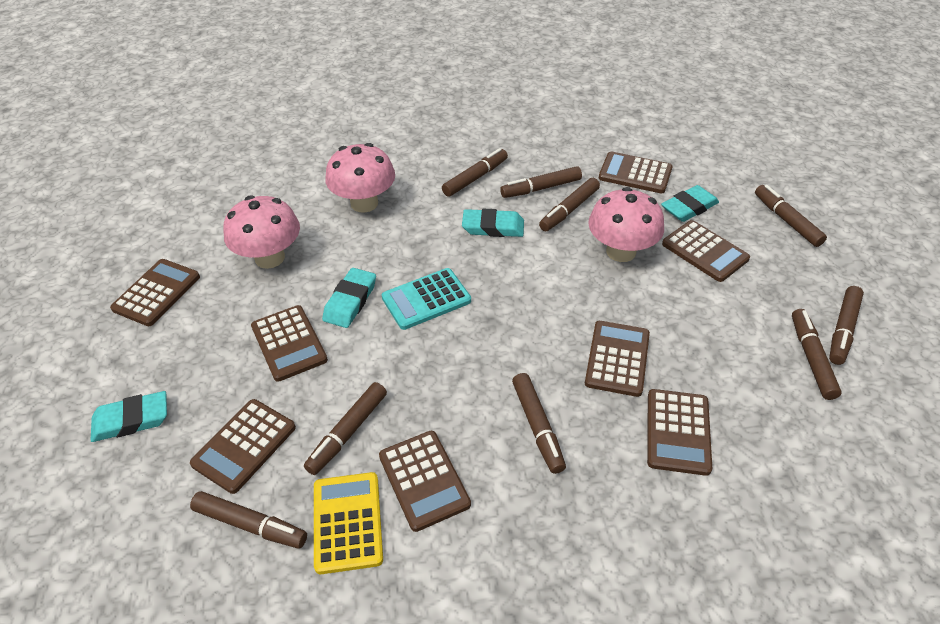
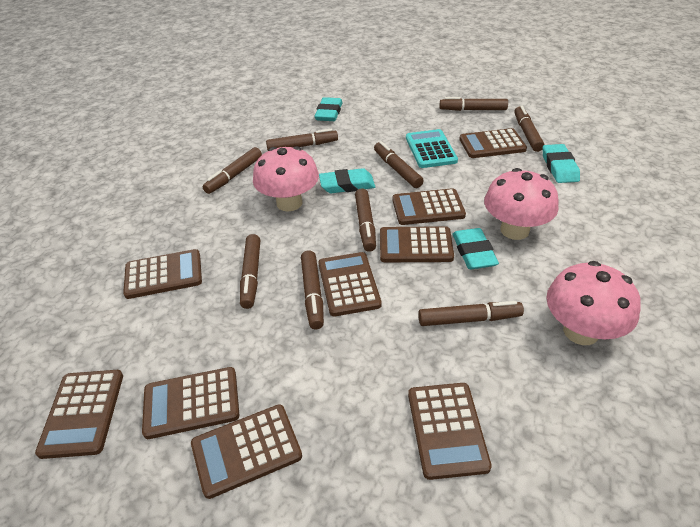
brown calculator: 8 -> 9
yellow calculator: 1 -> 0

